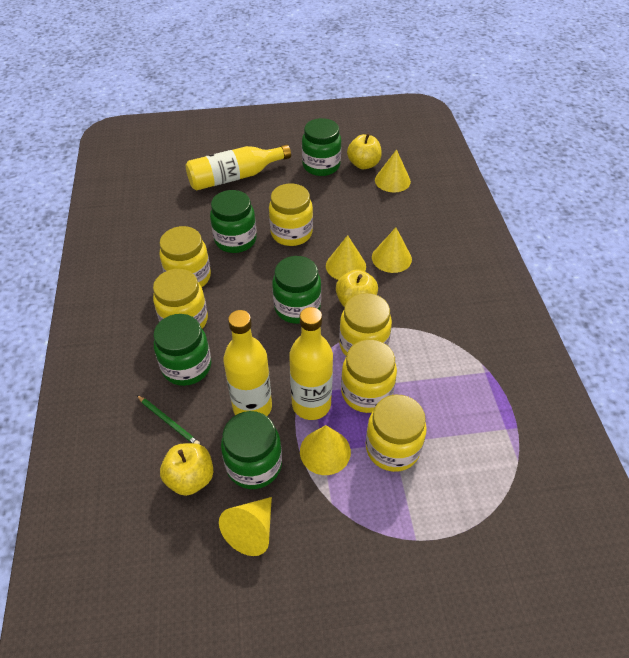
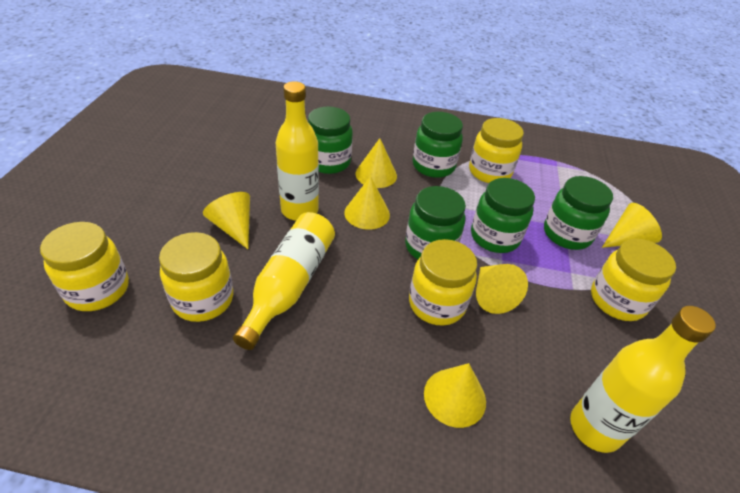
green pencil: 1 -> 0
yellow apple: 3 -> 0
yellow cone: 5 -> 6
yellow jar: 6 -> 5

